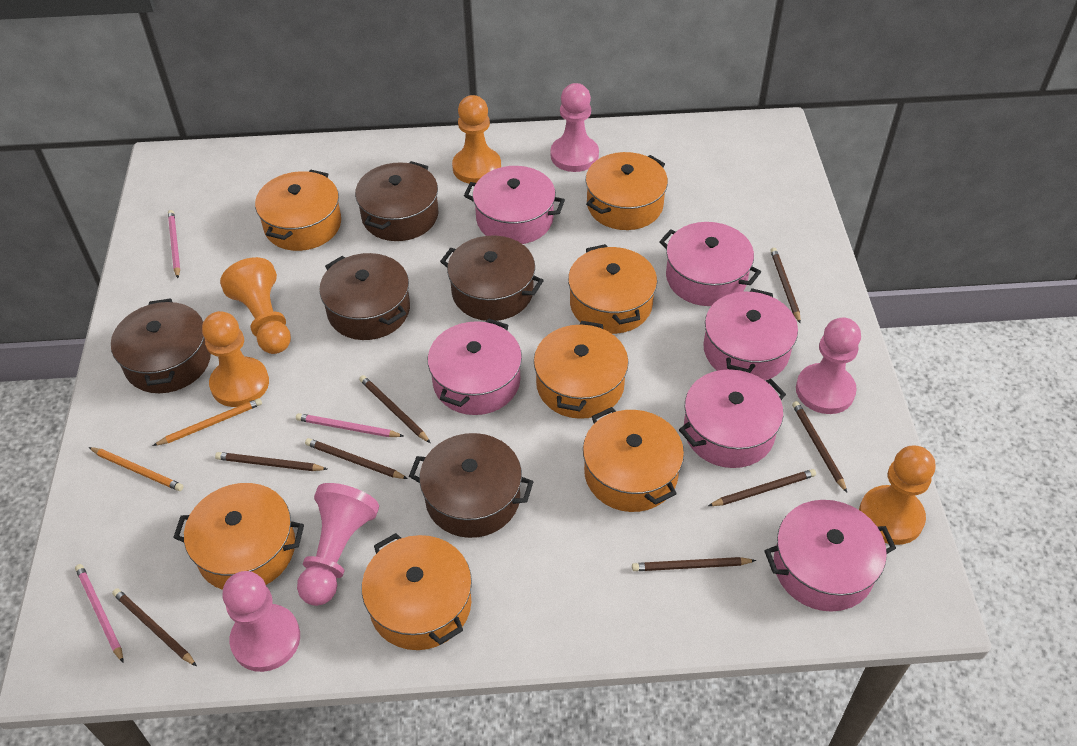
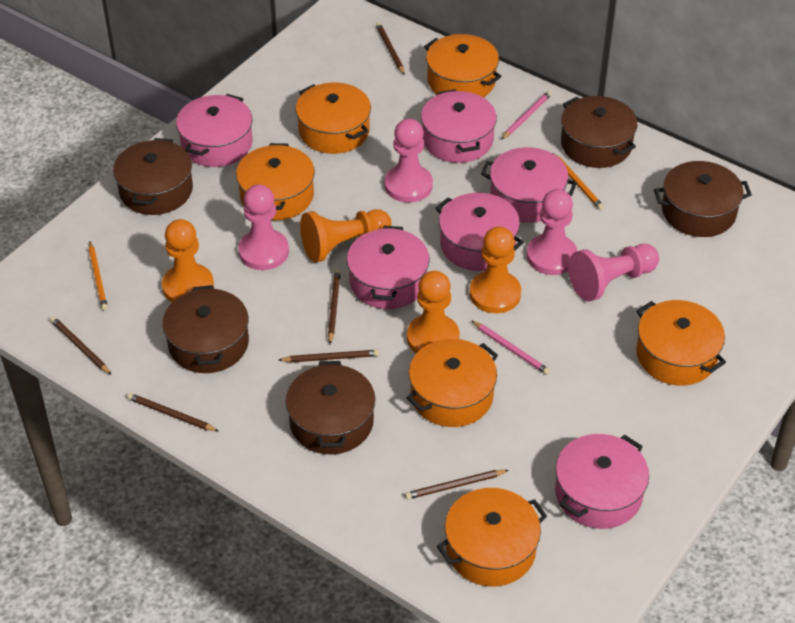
brown pencil: 8 -> 6
orange pot: 7 -> 6
pink pencil: 3 -> 2

